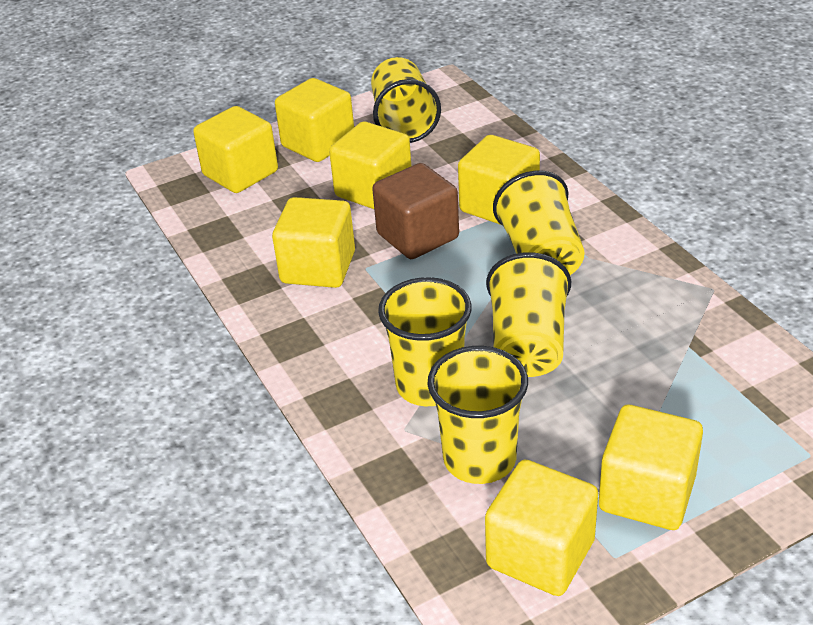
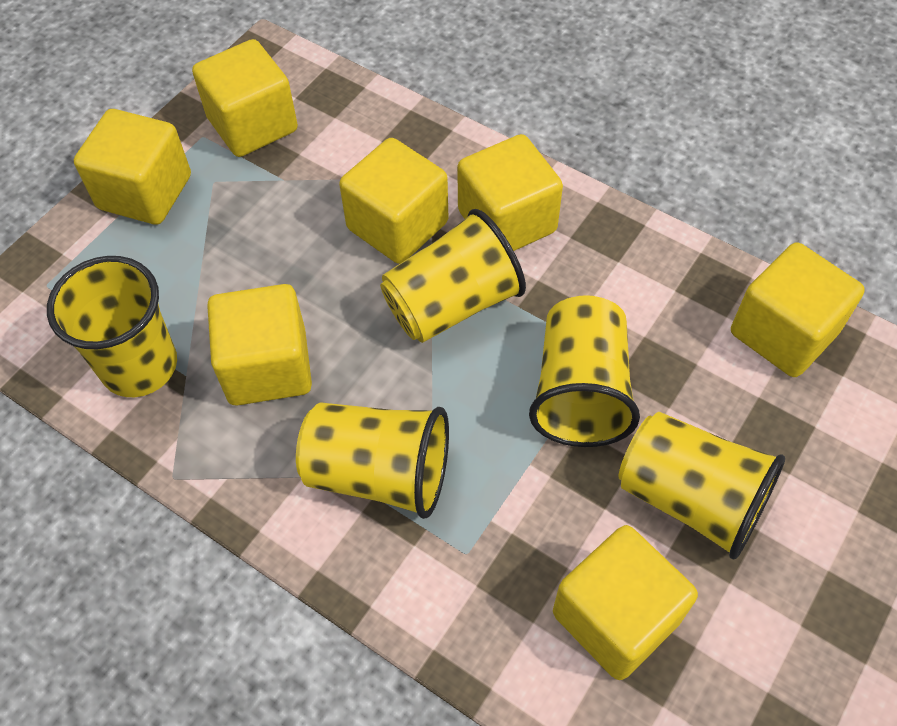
brown cube: 1 -> 0

